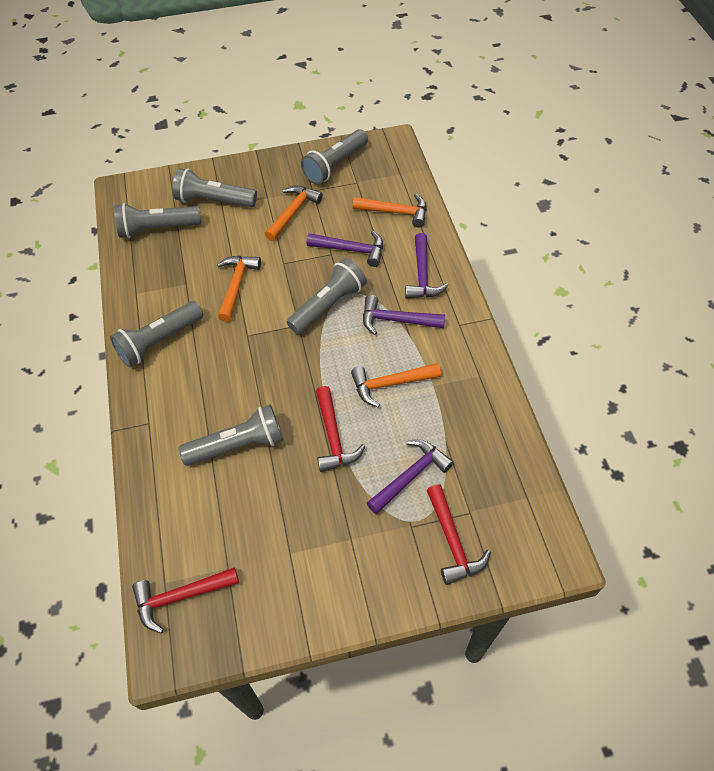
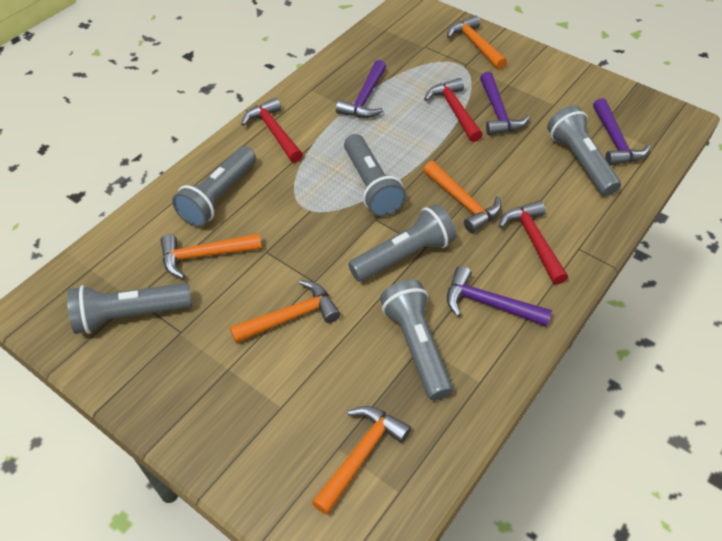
orange hammer: 4 -> 5

